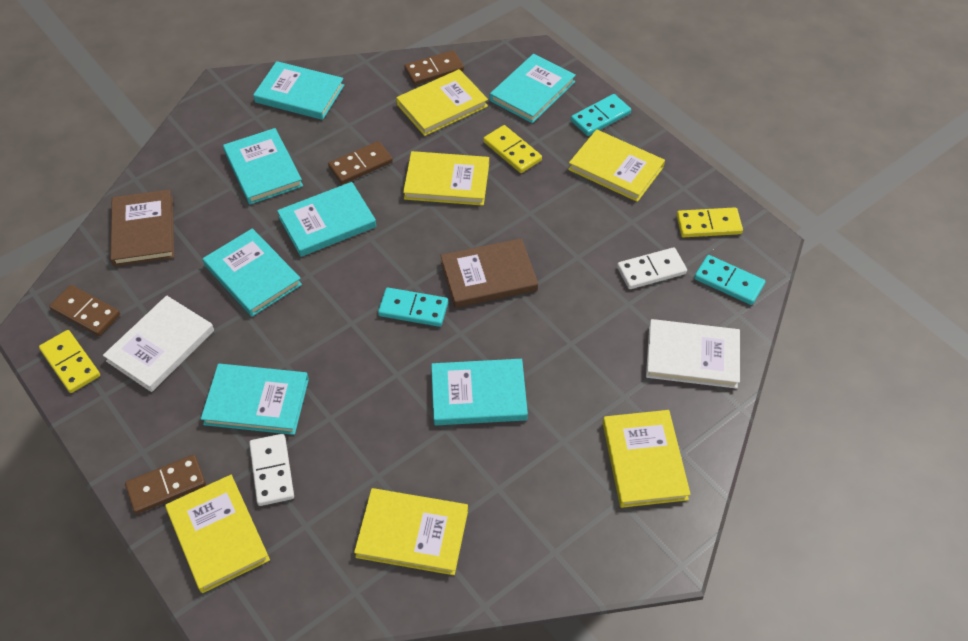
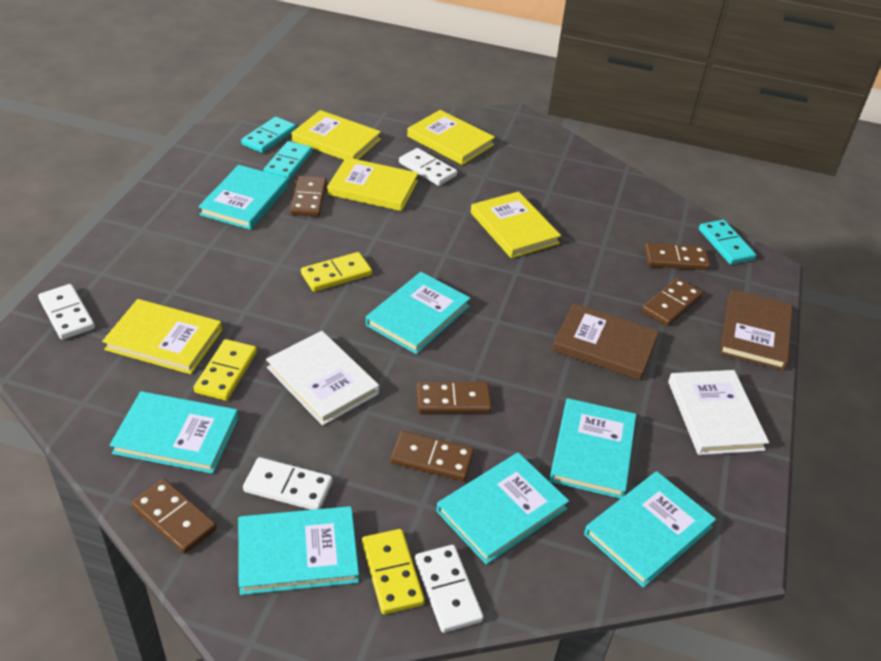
brown domino: 4 -> 6
white domino: 2 -> 4
yellow book: 6 -> 5

